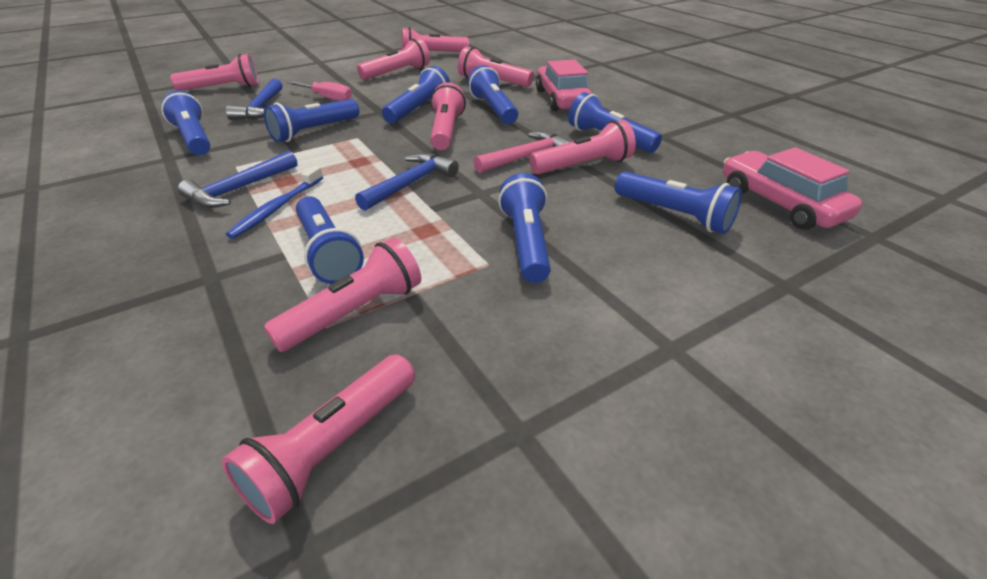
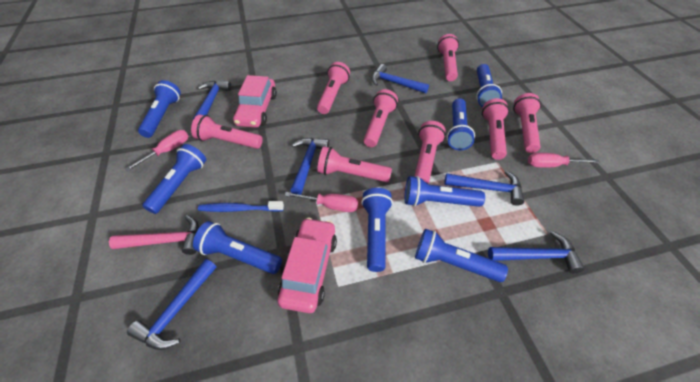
blue hammer: 3 -> 6
pink screwdriver: 1 -> 3

